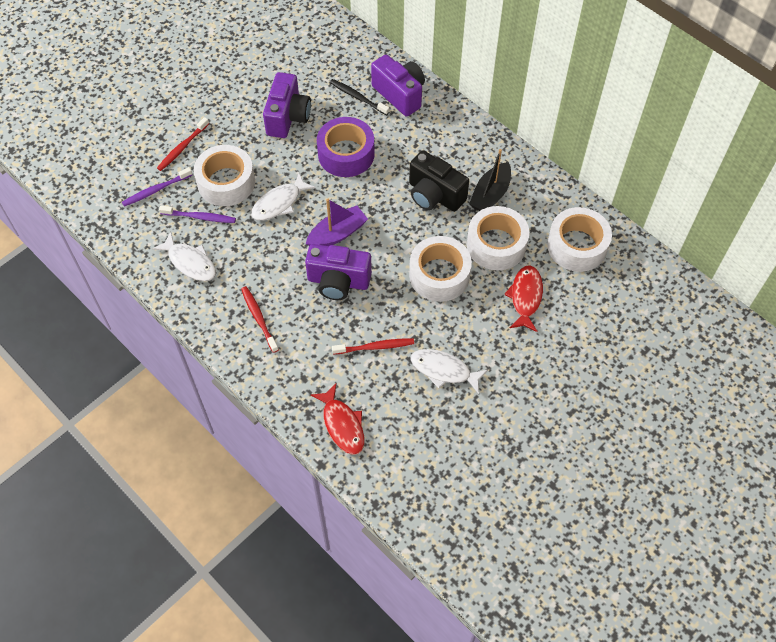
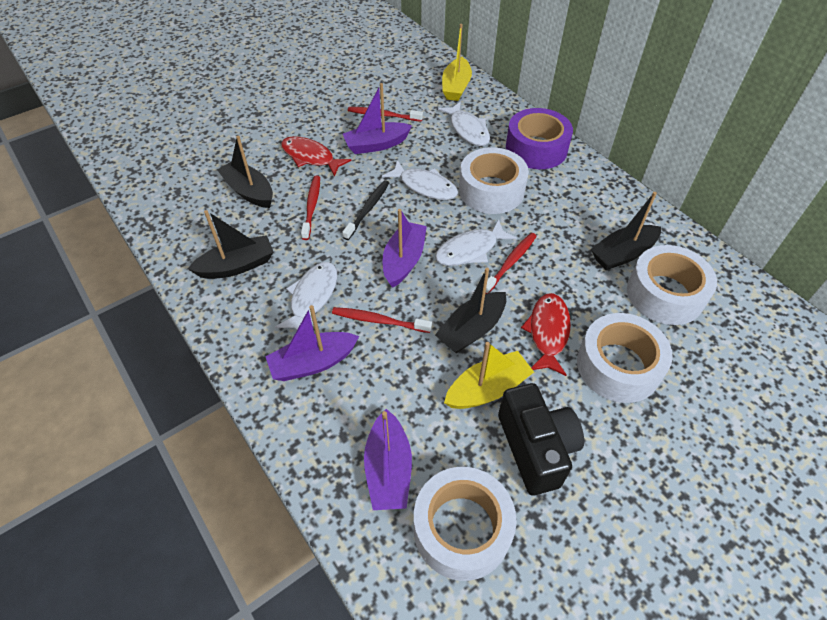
black boat: 1 -> 4
purple boat: 1 -> 4
purple camera: 3 -> 0
purple toothbrush: 2 -> 0
red toothbrush: 3 -> 4
white fish: 3 -> 4
yellow boat: 0 -> 2

